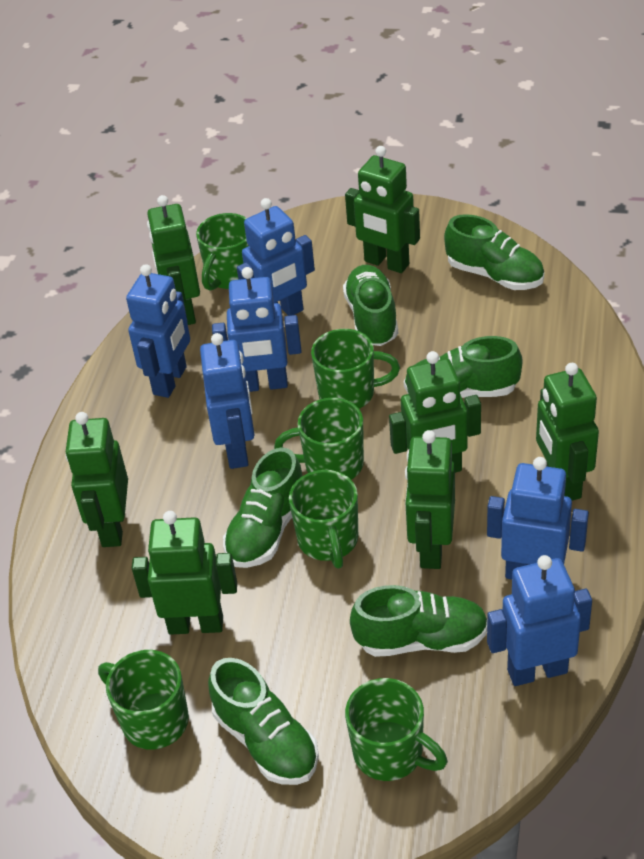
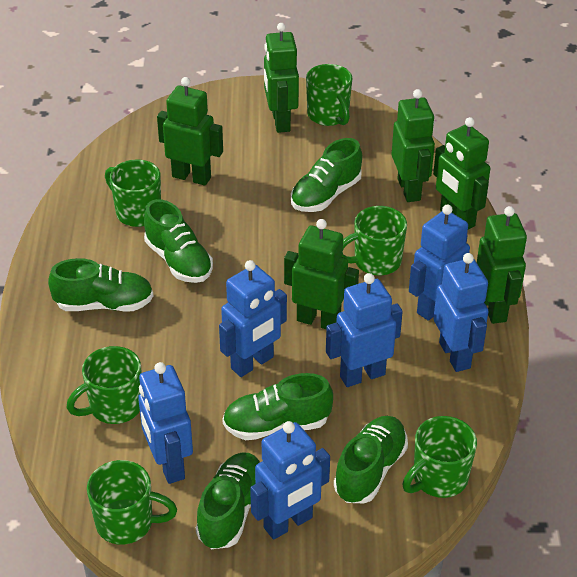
green robot: 7 -> 6

